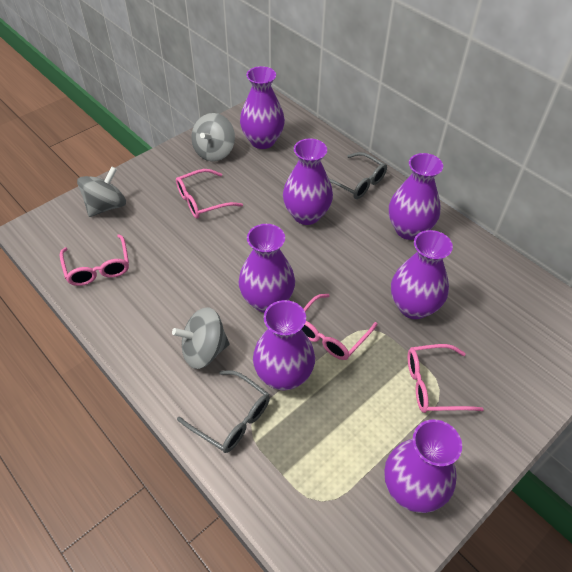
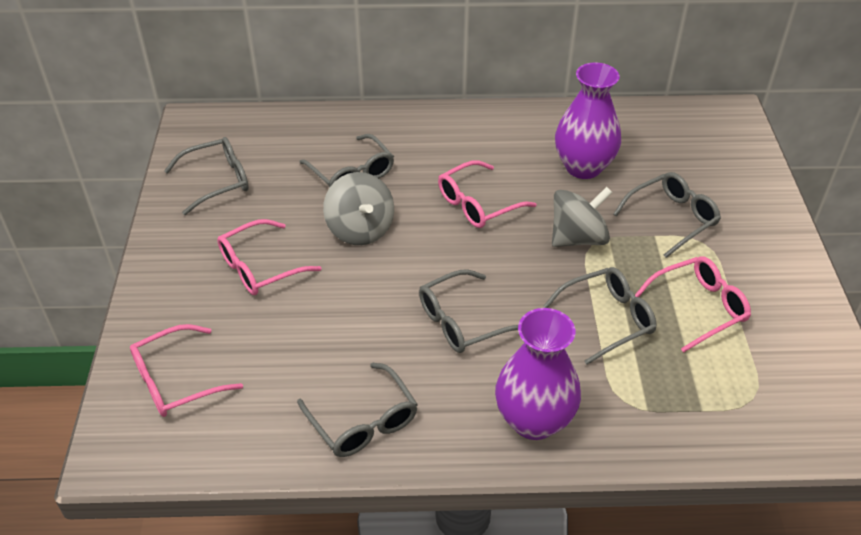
grey glasses: 2 -> 6
grey spinning top: 3 -> 2
purple vase: 7 -> 2

